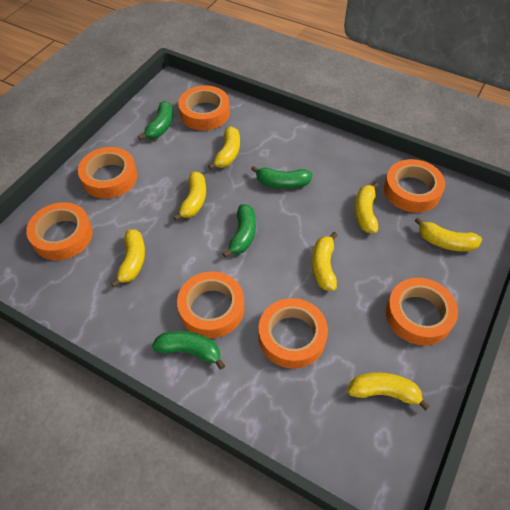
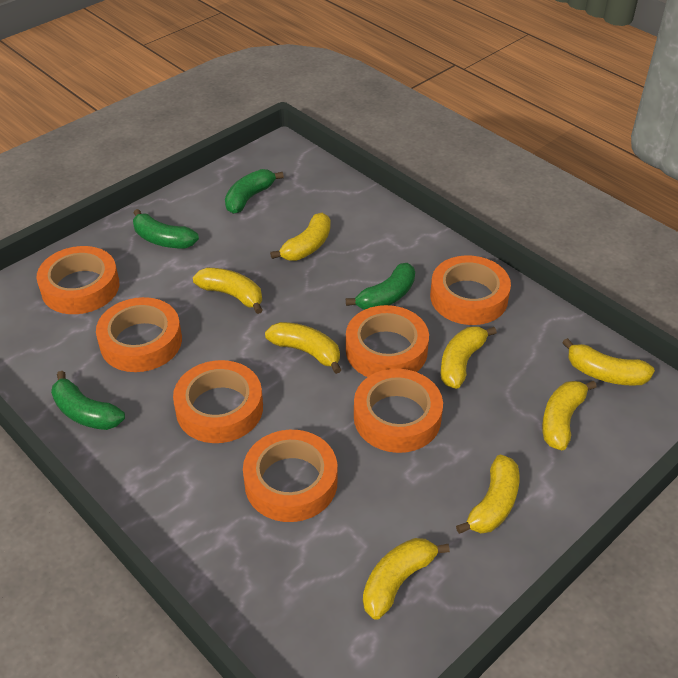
yellow banana: 7 -> 8

